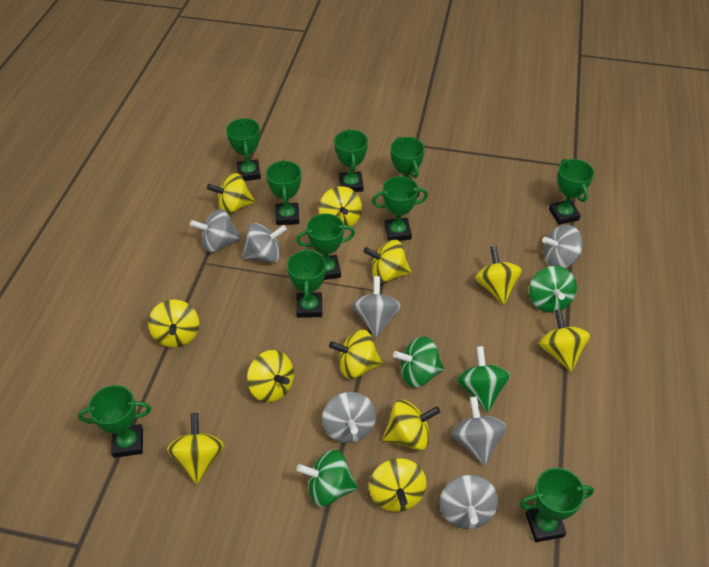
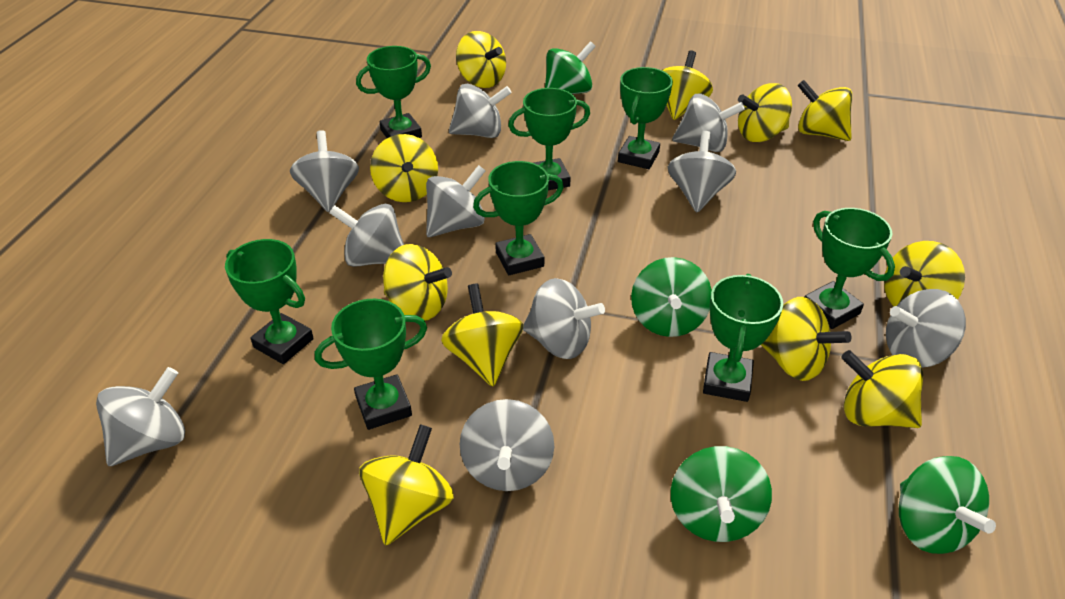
green trophy: 10 -> 8
grey spinning top: 7 -> 10

